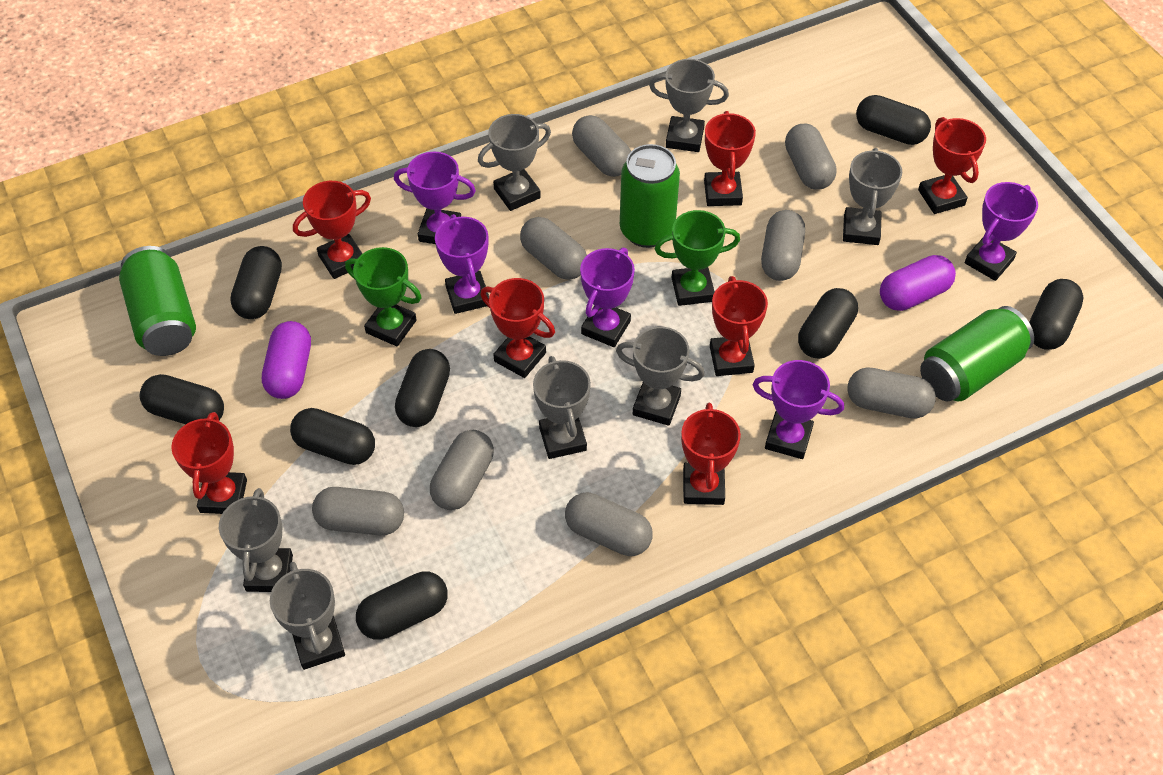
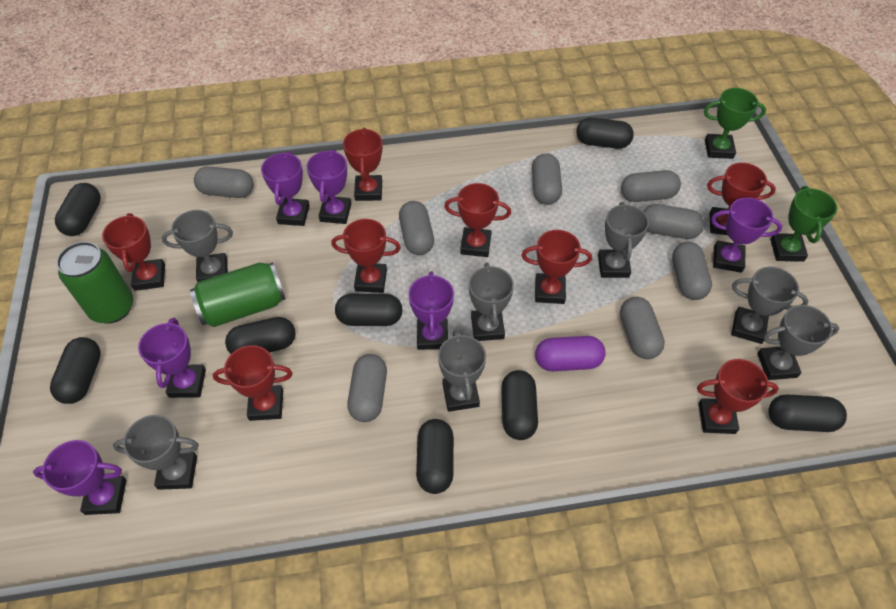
green can: 3 -> 2
purple capsule: 2 -> 1
purple trophy: 5 -> 6
red trophy: 7 -> 8

